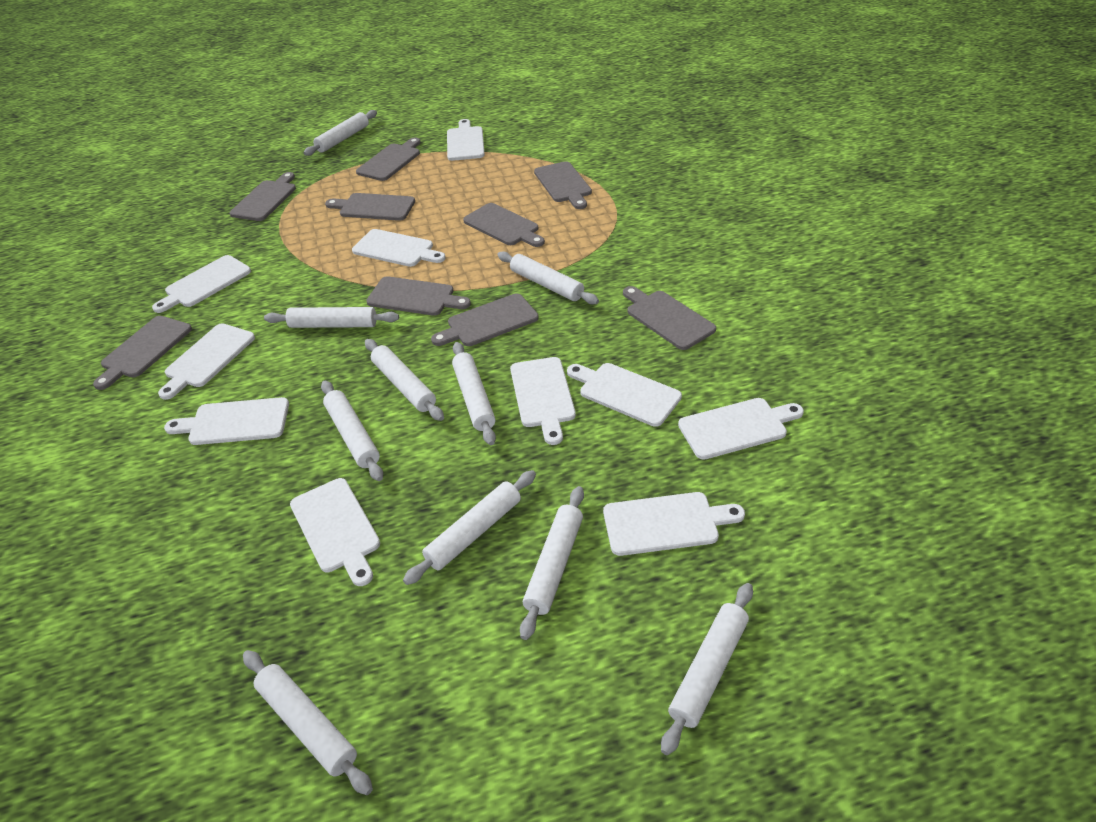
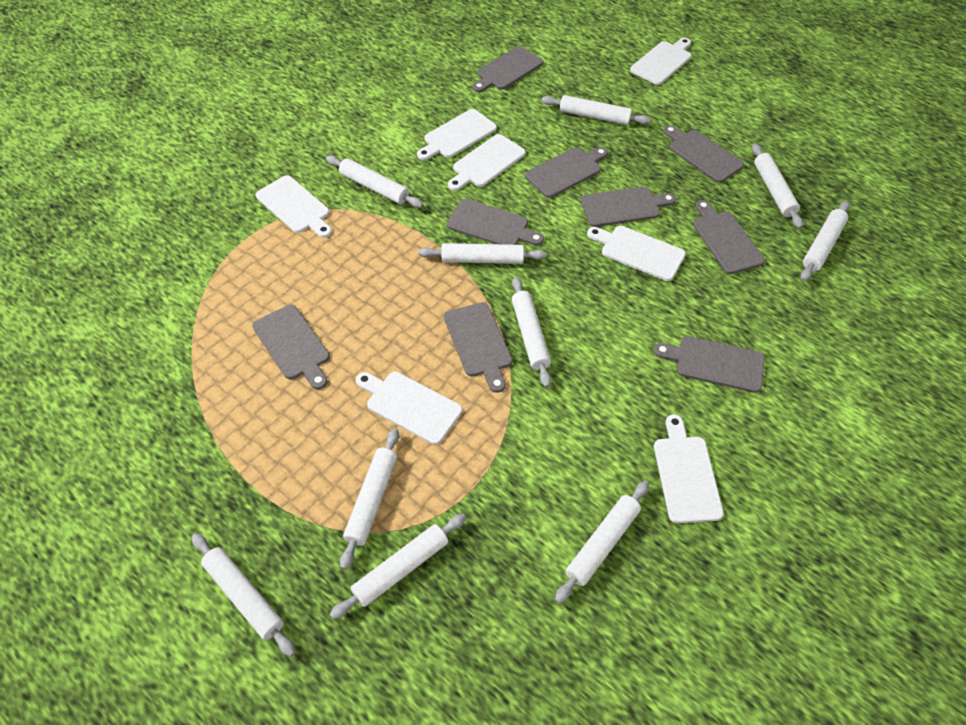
white cutting board: 10 -> 7

